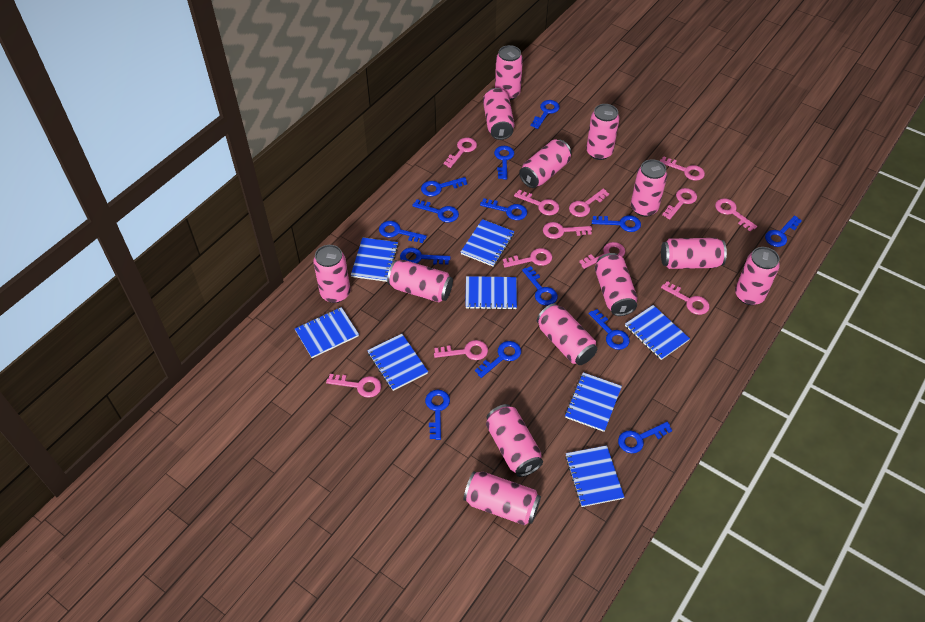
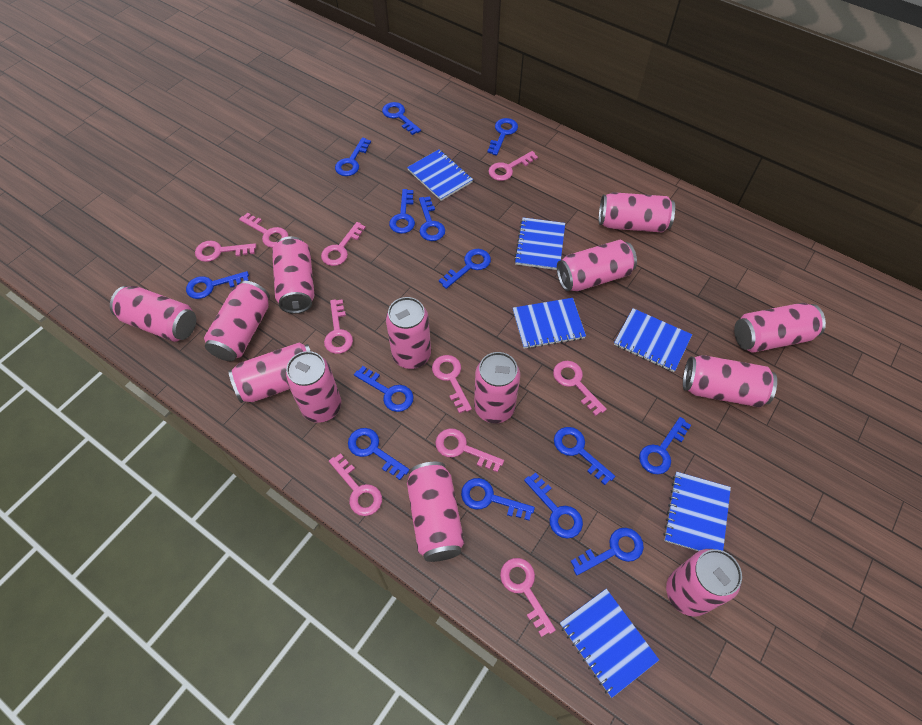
blue notebook: 8 -> 6
pink key: 12 -> 10

